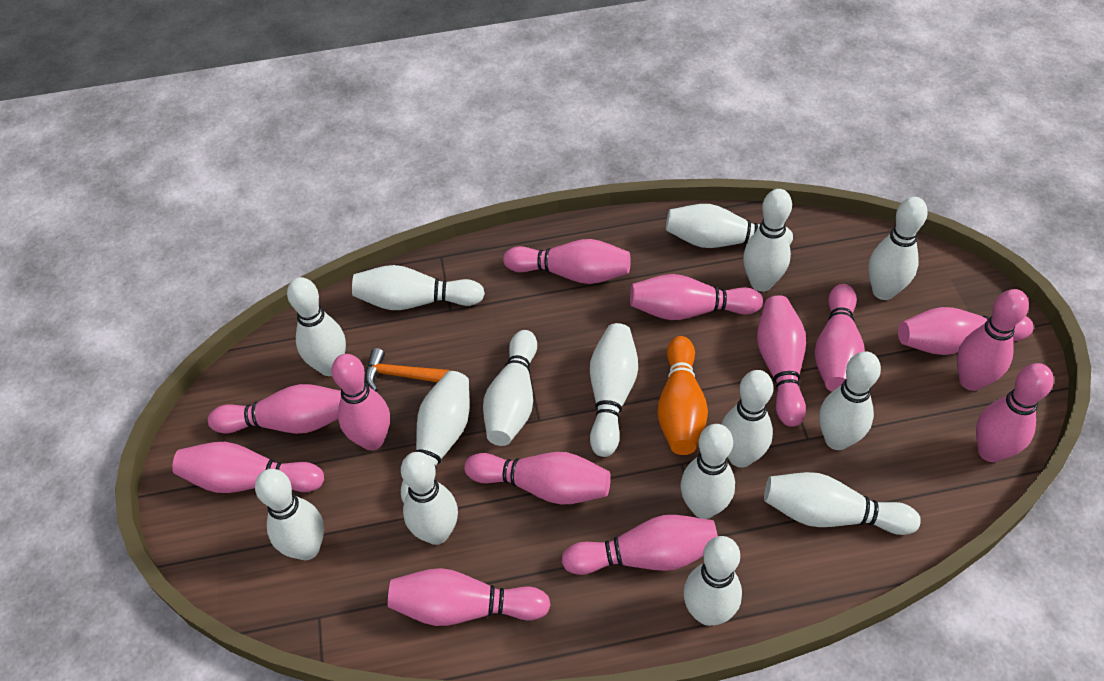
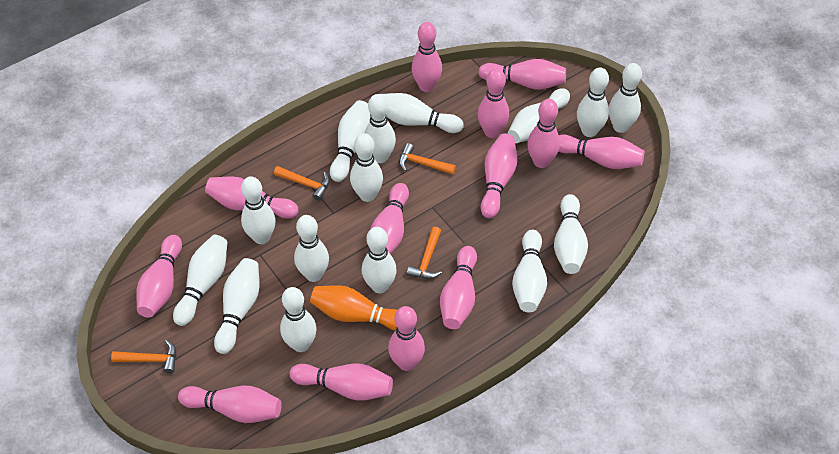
orange hammer: 1 -> 4

